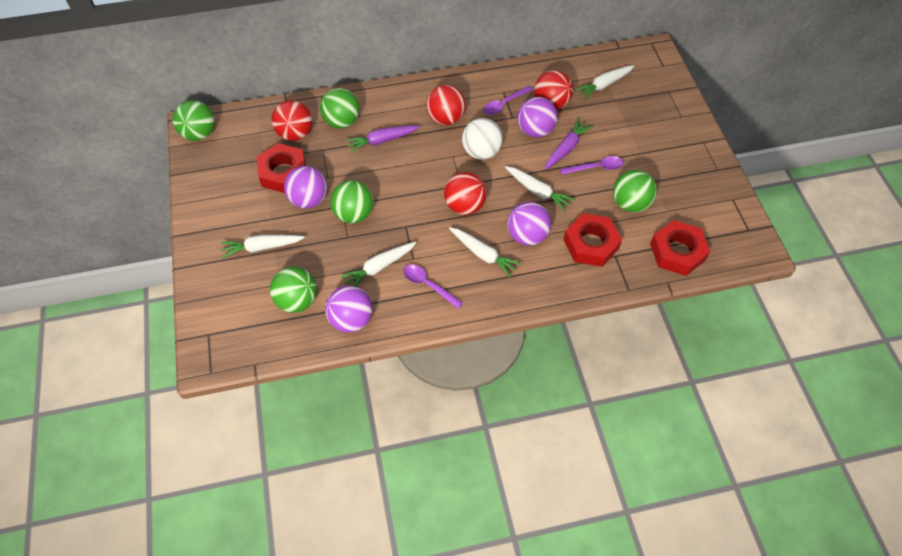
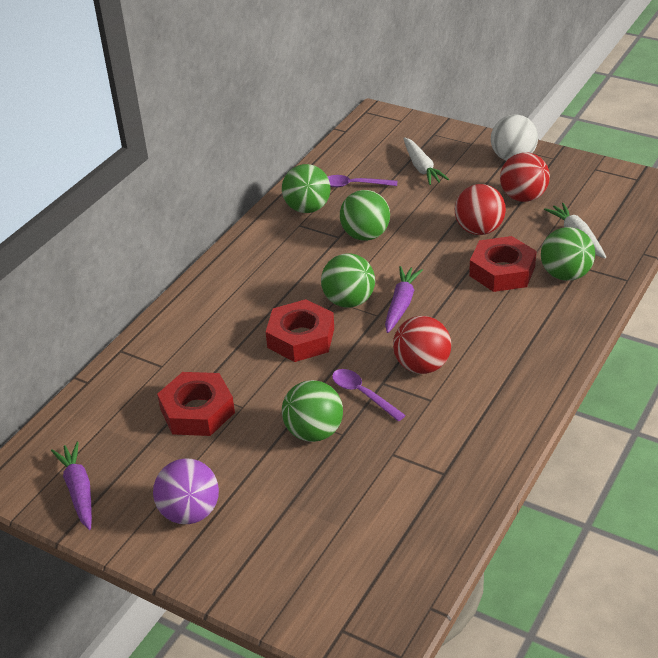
purple ball: 4 -> 1
purple spoon: 3 -> 2
red ball: 4 -> 3
white carrot: 5 -> 2

